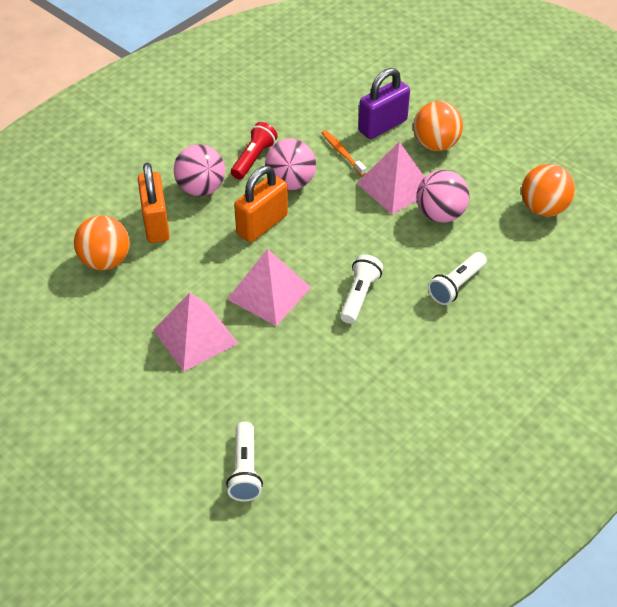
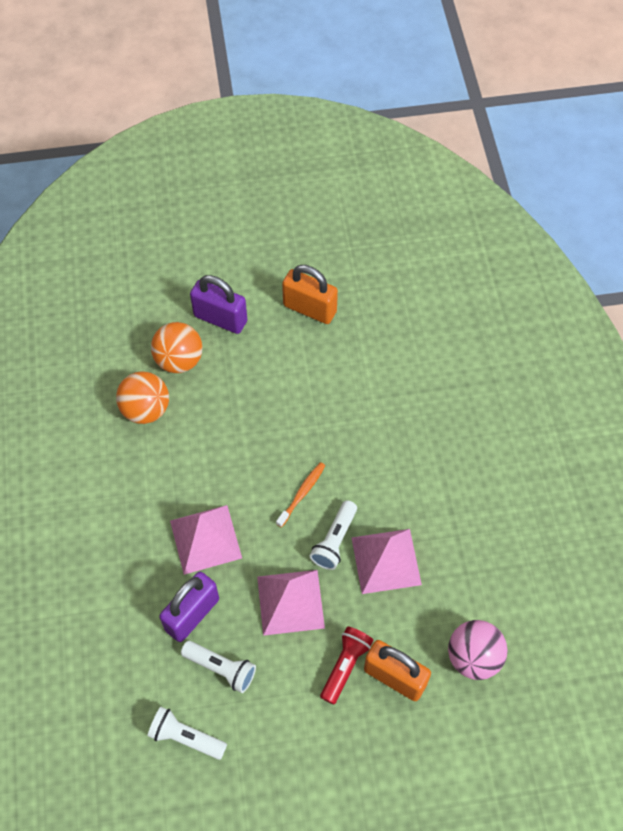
orange ball: 3 -> 2
pink ball: 3 -> 1
purple padlock: 1 -> 2

